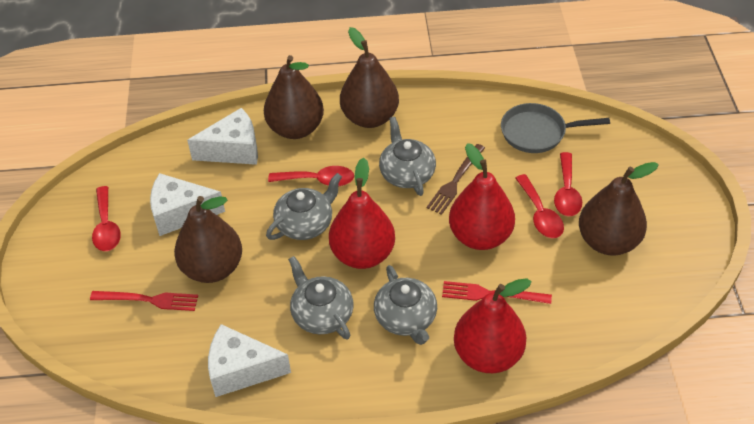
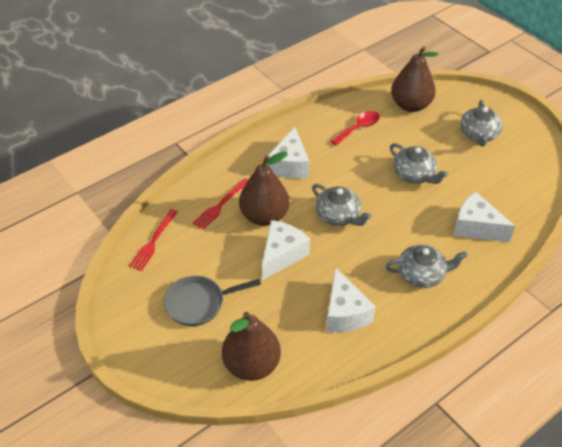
brown fork: 1 -> 0
brown pear: 4 -> 3
red pear: 3 -> 0
red spoon: 4 -> 1
white cheese: 3 -> 4

